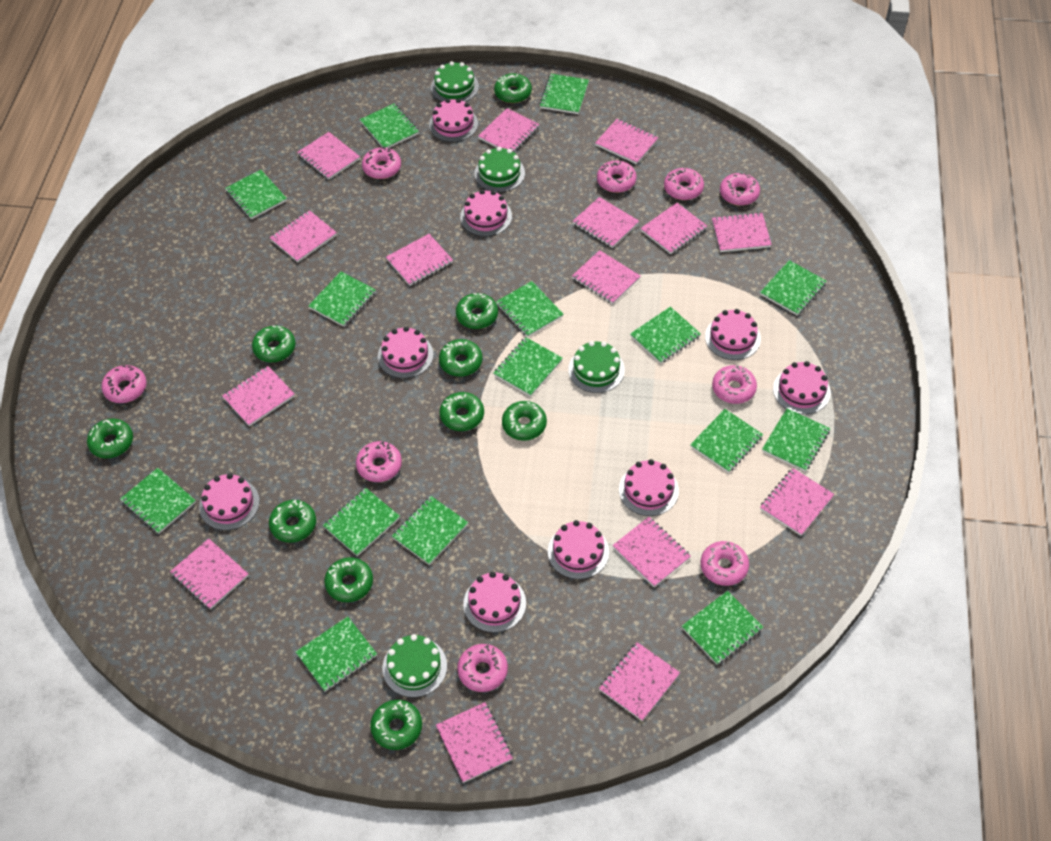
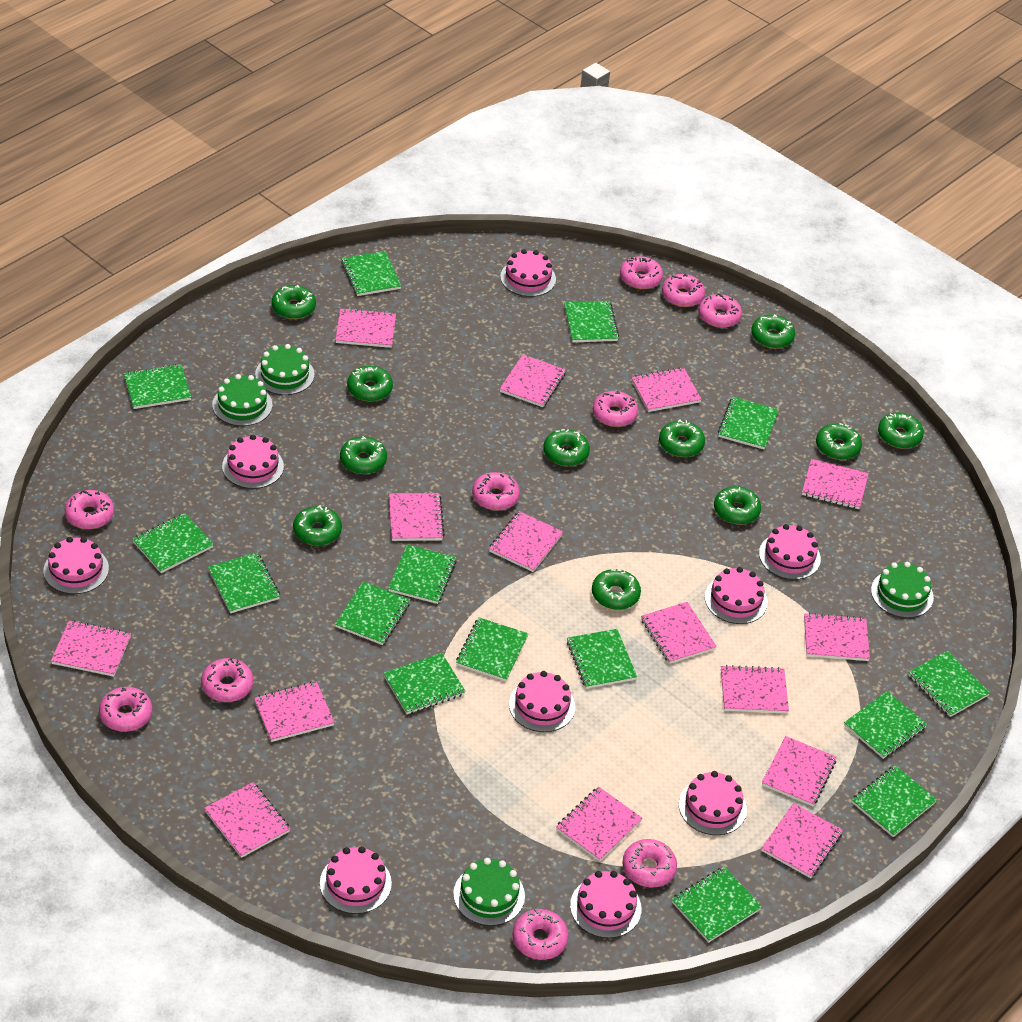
green donut: 10 -> 11
pink donut: 9 -> 10

